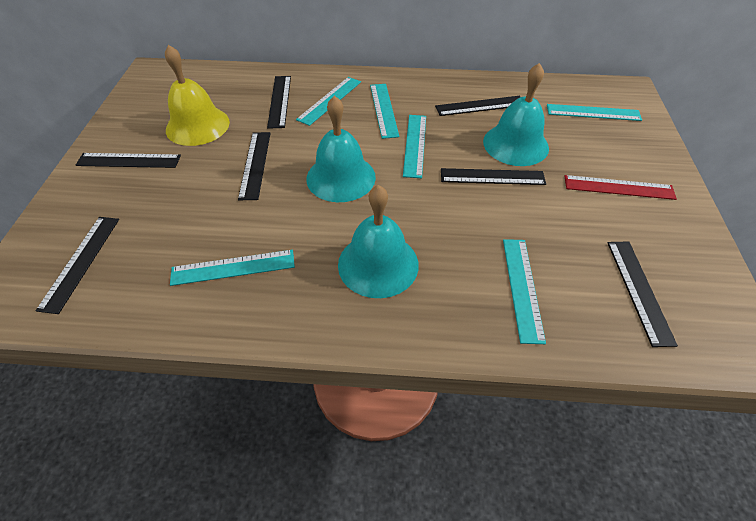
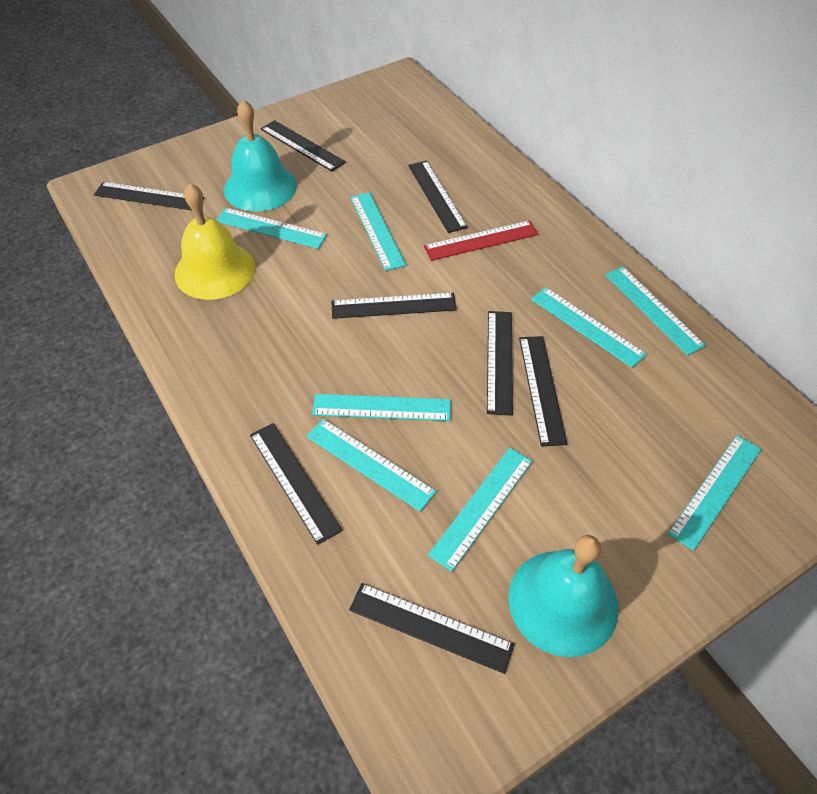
black ruler: 7 -> 8
turquoise bell: 3 -> 2
turquoise ruler: 6 -> 8

